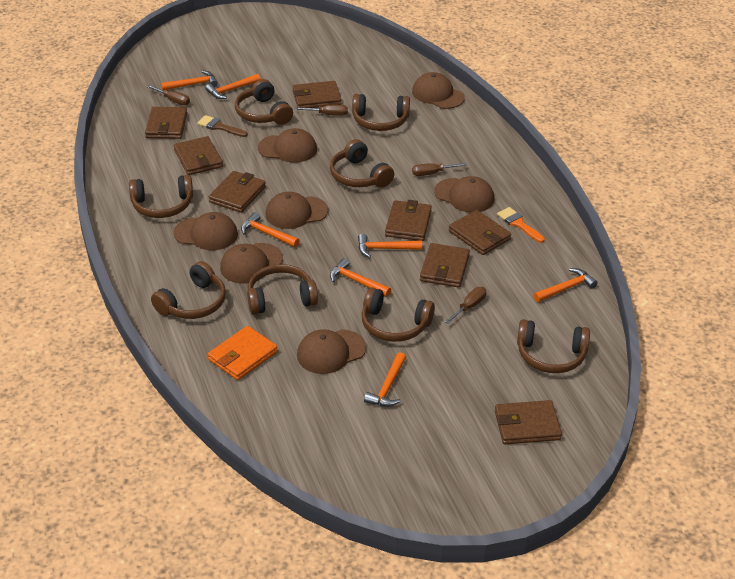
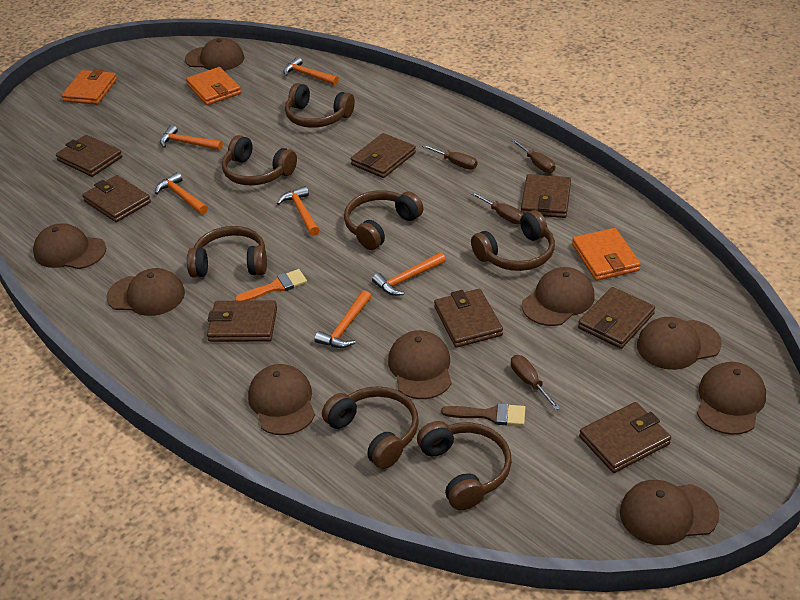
brown cap: 7 -> 9
brown headphones: 8 -> 7
orange hammer: 7 -> 6
orange wallet: 1 -> 3

